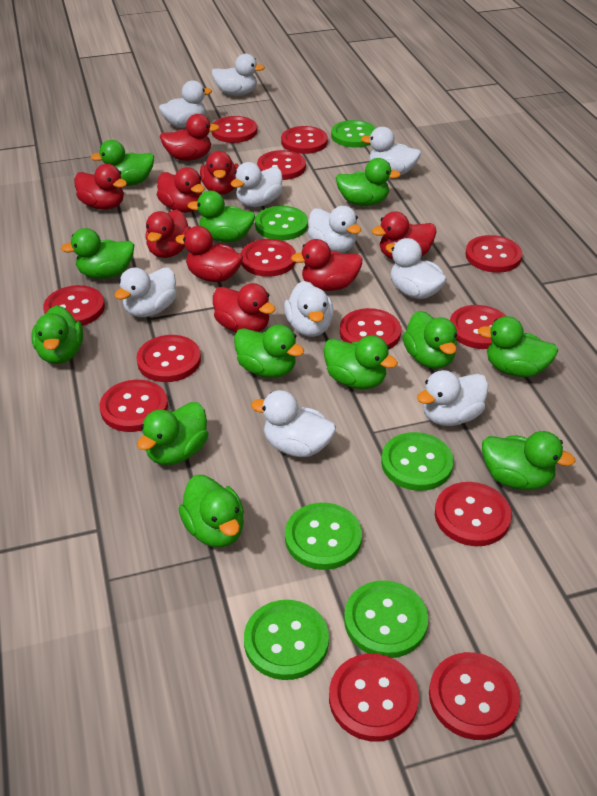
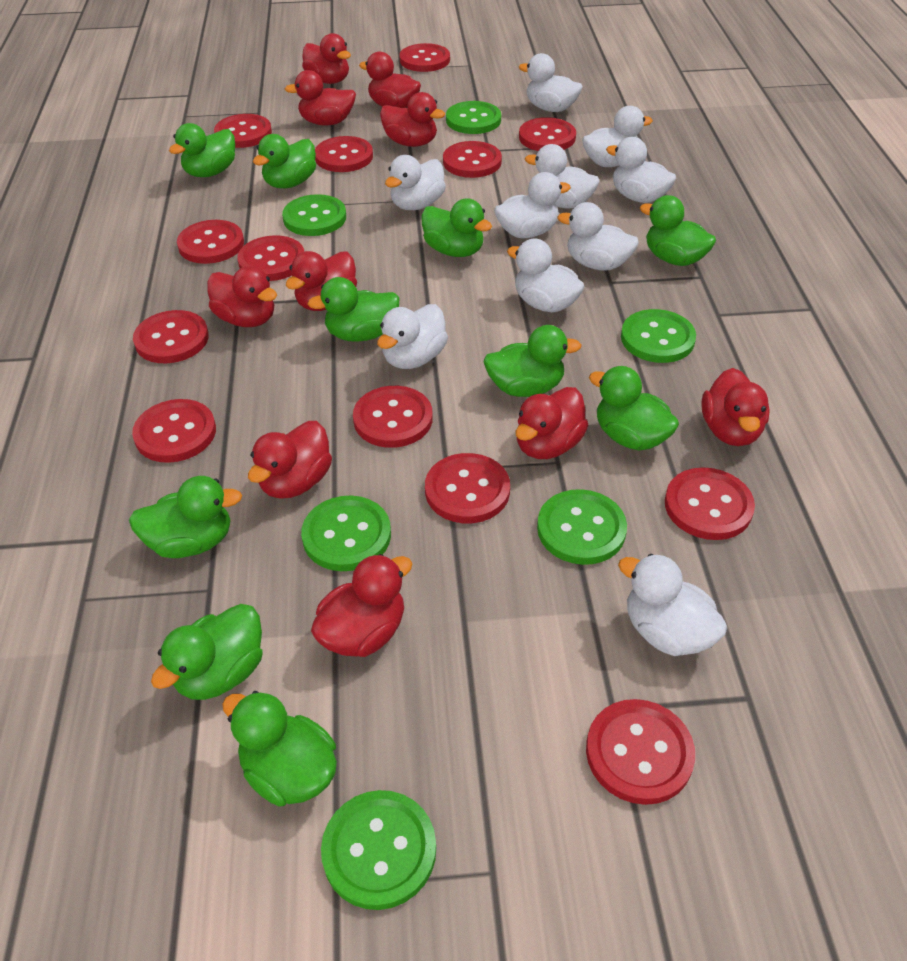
green duck: 12 -> 10
red duck: 9 -> 10

